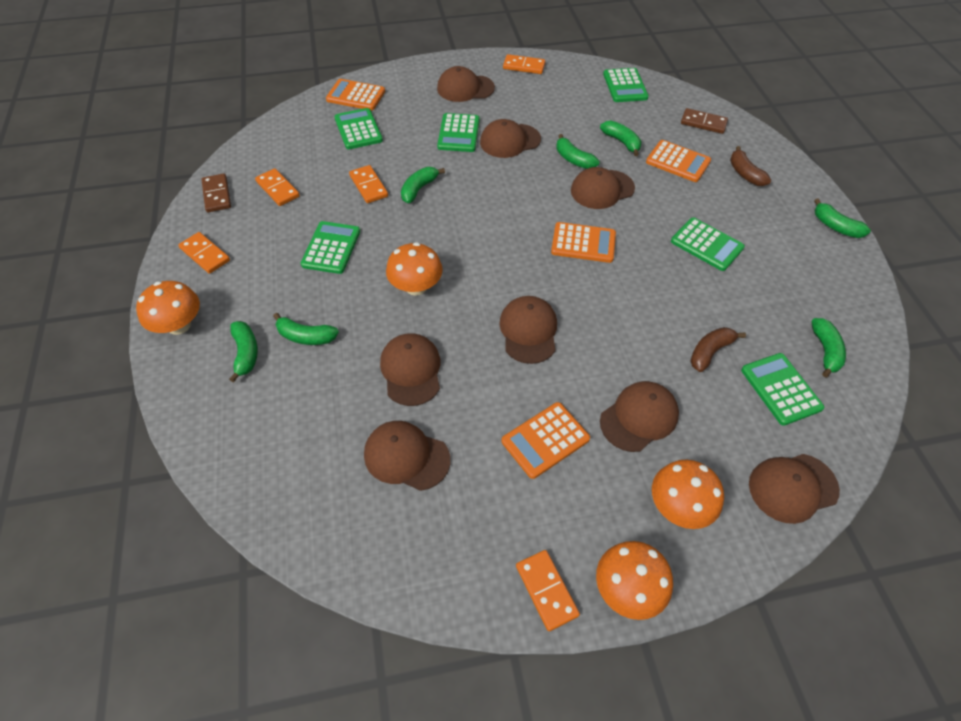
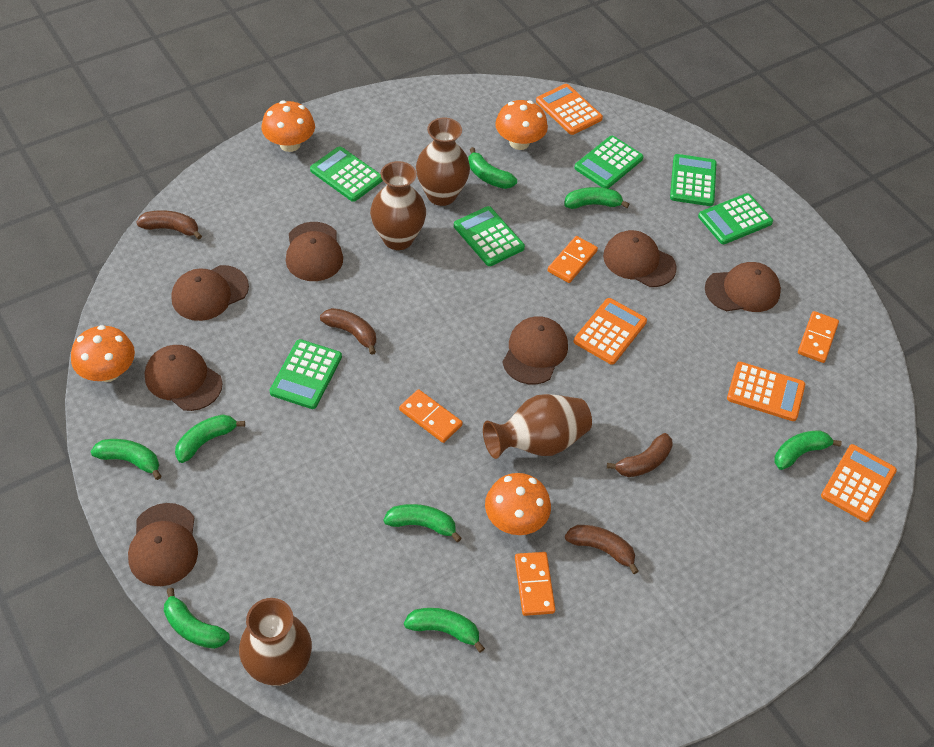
brown banana: 2 -> 4
brown cap: 8 -> 7
brown domino: 2 -> 0
brown vase: 0 -> 4
green banana: 7 -> 8
orange domino: 5 -> 4

